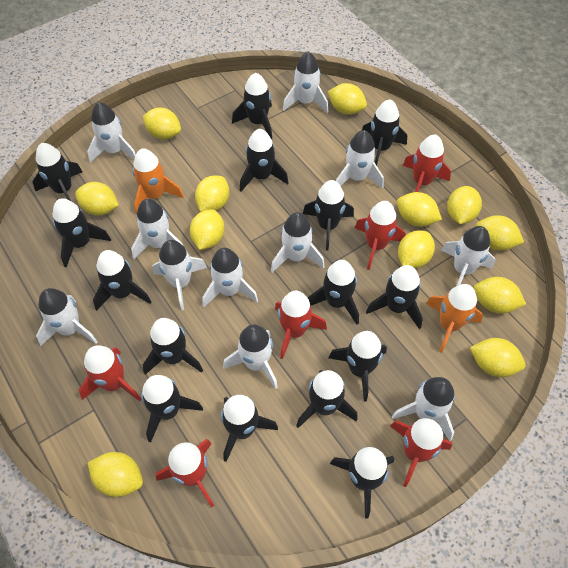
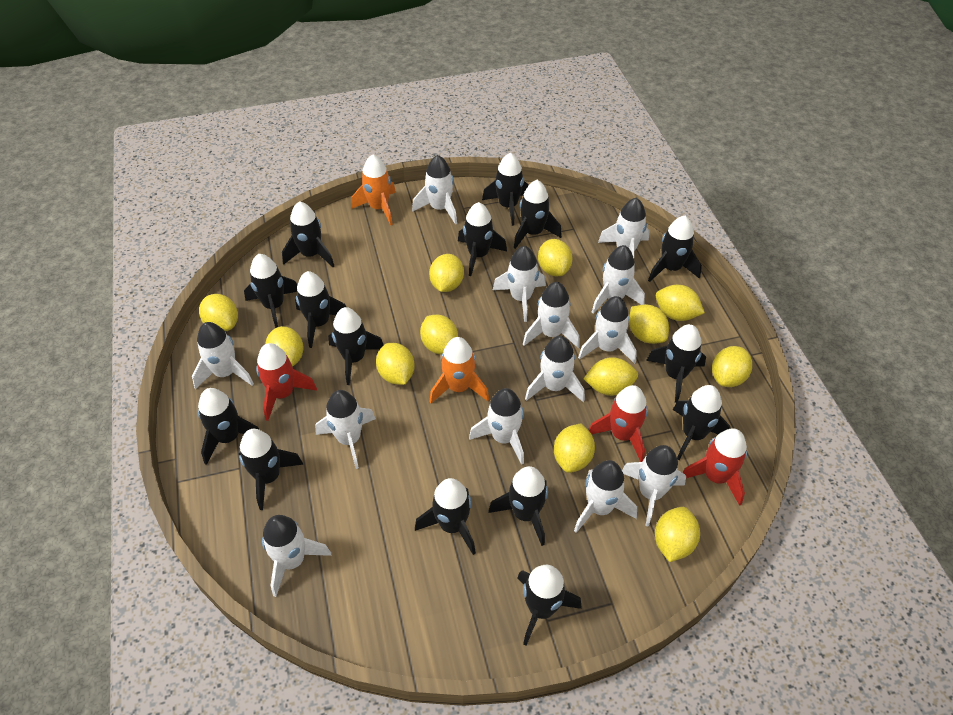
red rocket: 6 -> 3
white rocket: 11 -> 13

